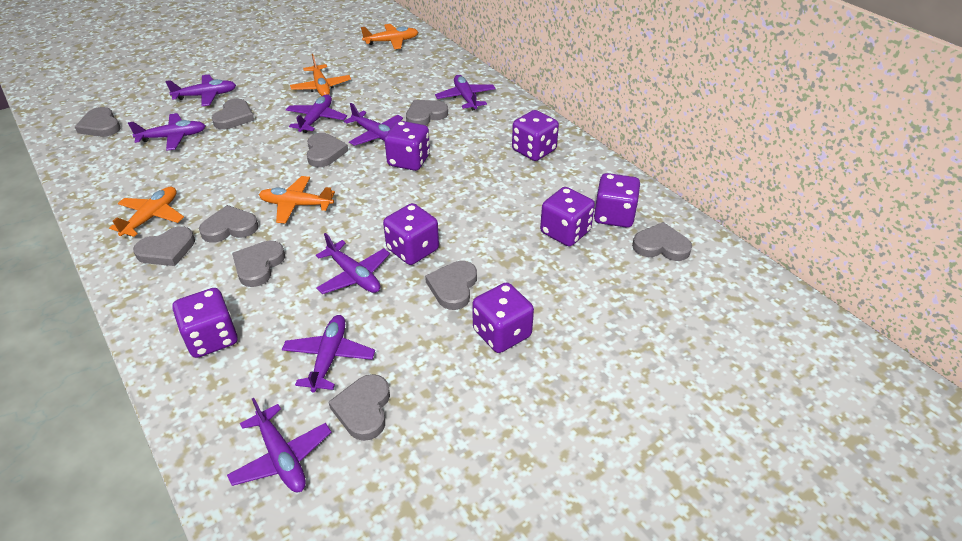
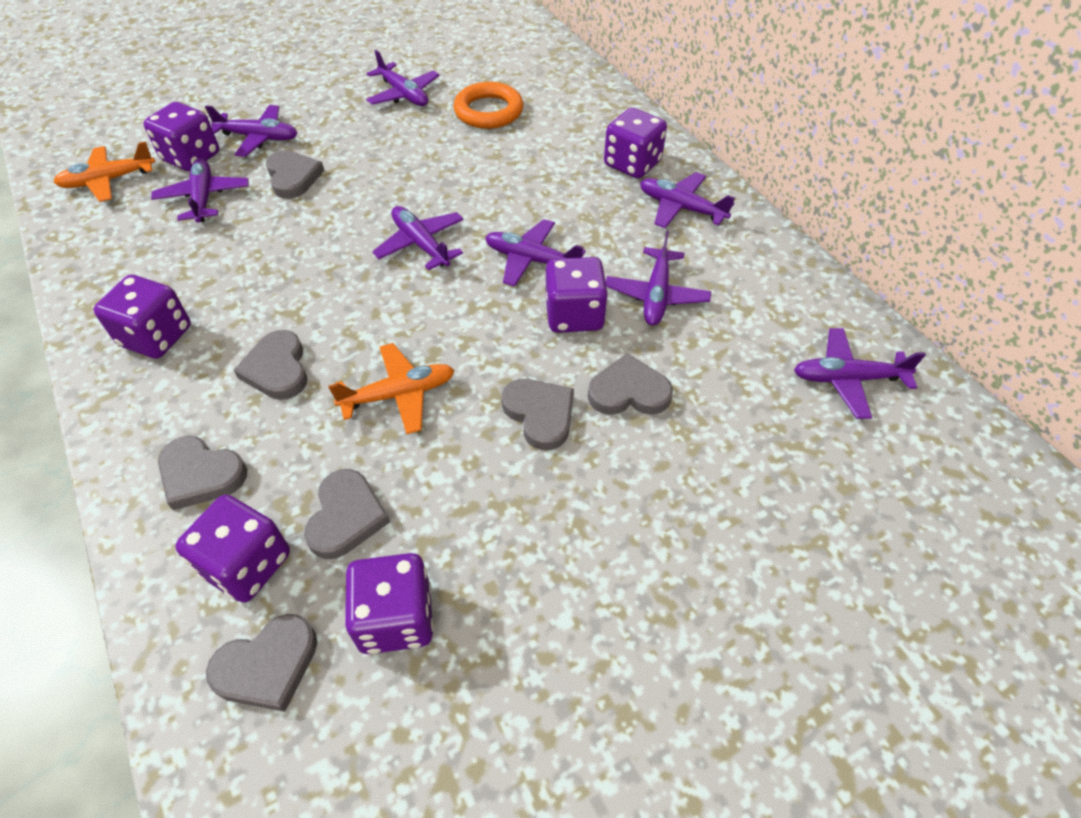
grey heart: 10 -> 7
orange plane: 4 -> 2
orange ring: 0 -> 1
purple dice: 7 -> 6

